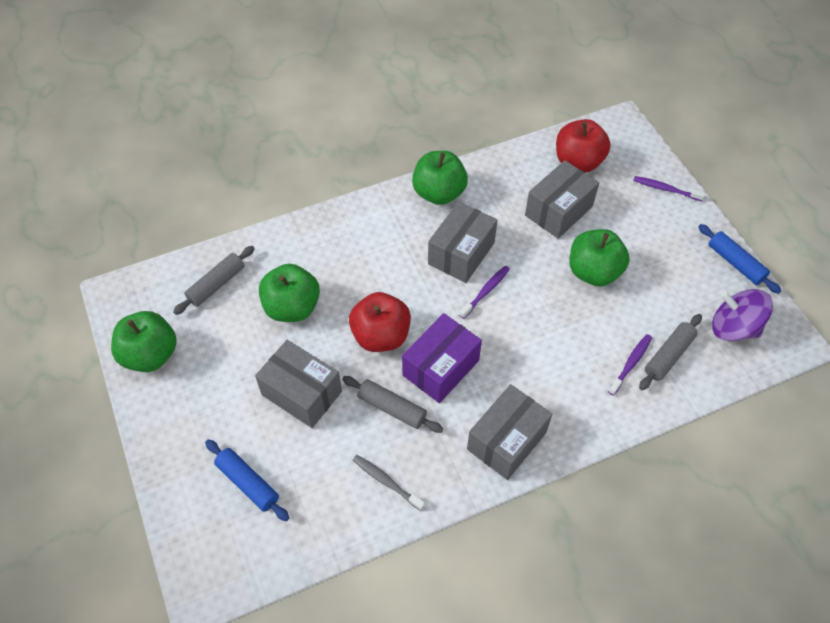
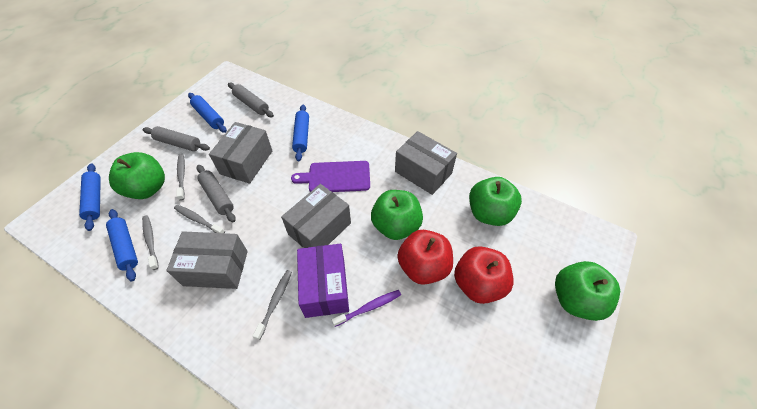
blue rolling pin: 2 -> 4
grey toothbrush: 1 -> 4
purple cutting board: 0 -> 1
purple spinning top: 1 -> 0
purple toothbrush: 3 -> 1

